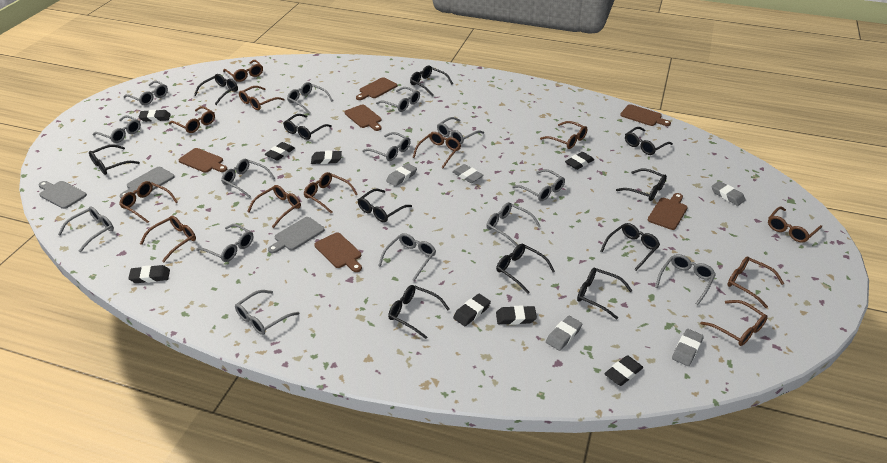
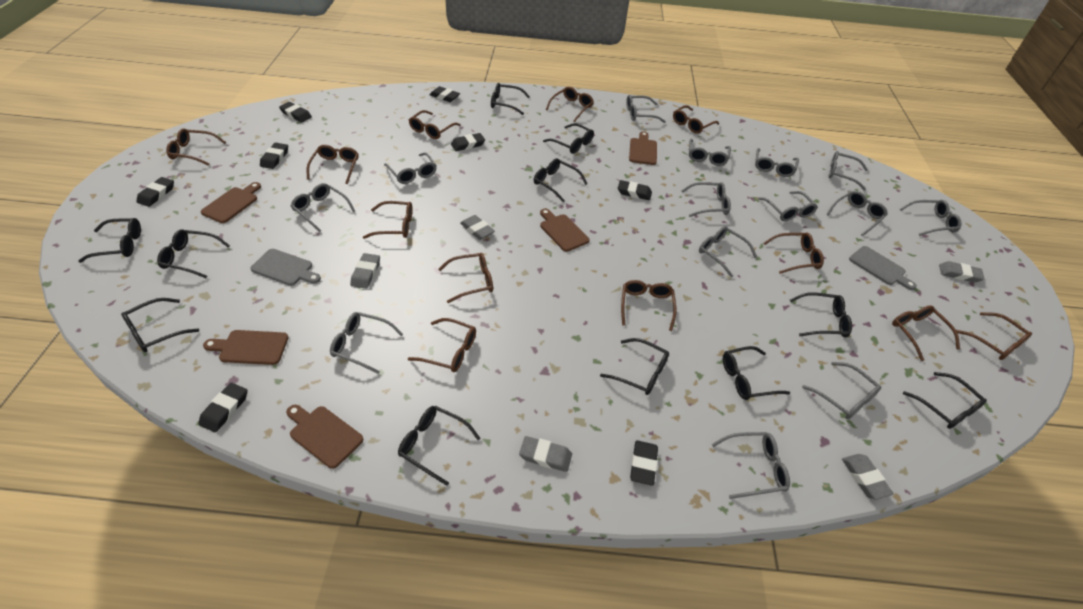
brown cutting board: 6 -> 5
grey cutting board: 3 -> 2

